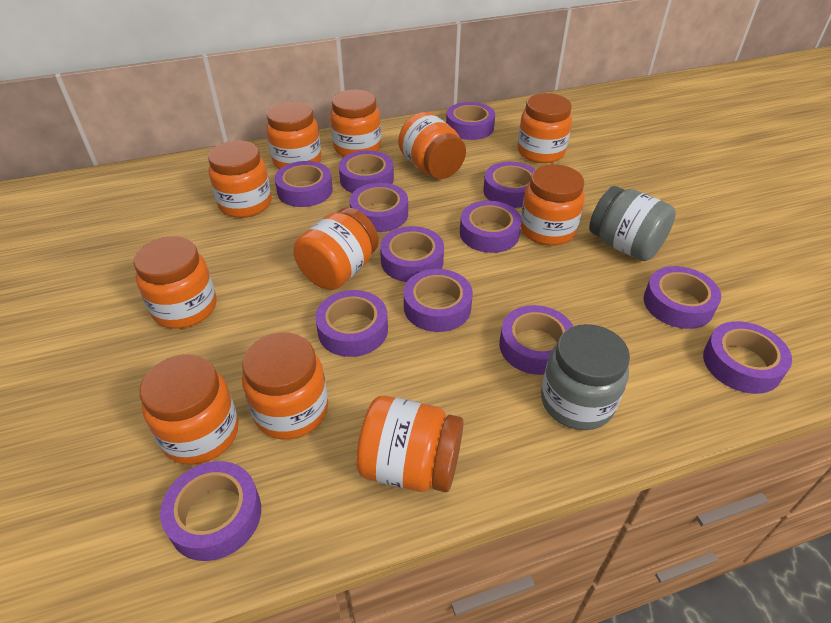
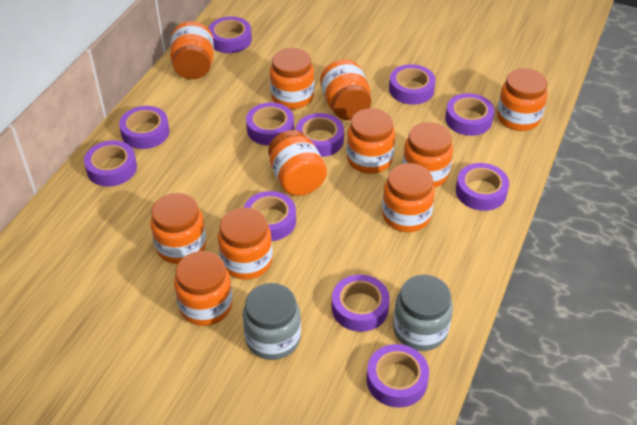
purple tape: 13 -> 11

